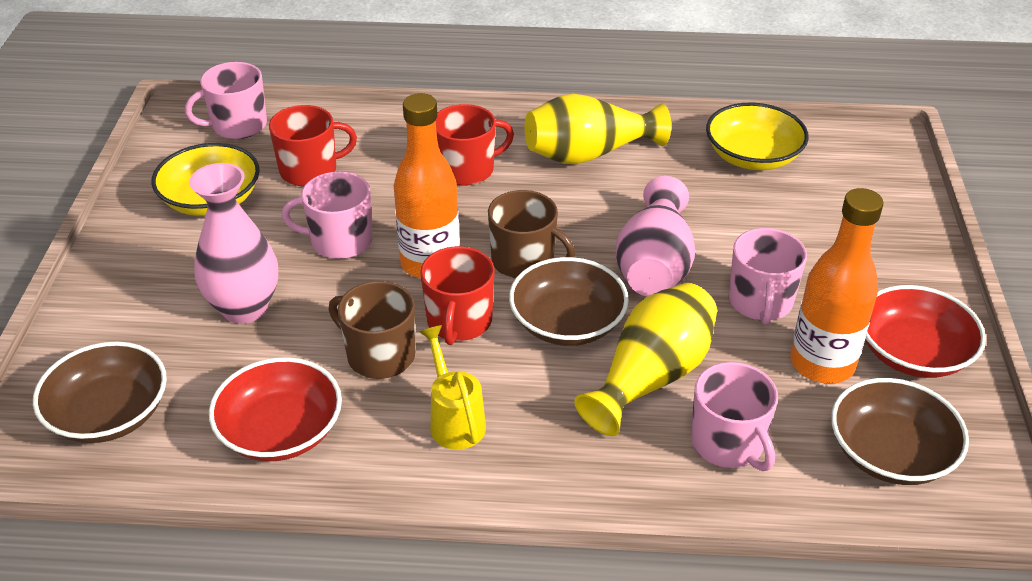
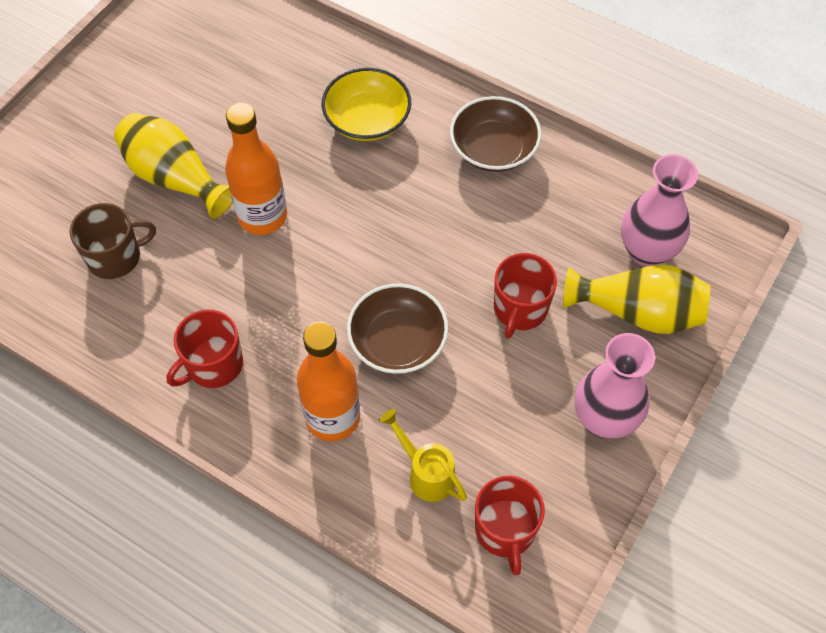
brown bowl: 3 -> 2
brown mug: 2 -> 1
pink mug: 4 -> 0
red bowl: 2 -> 0
yellow bowl: 2 -> 1

